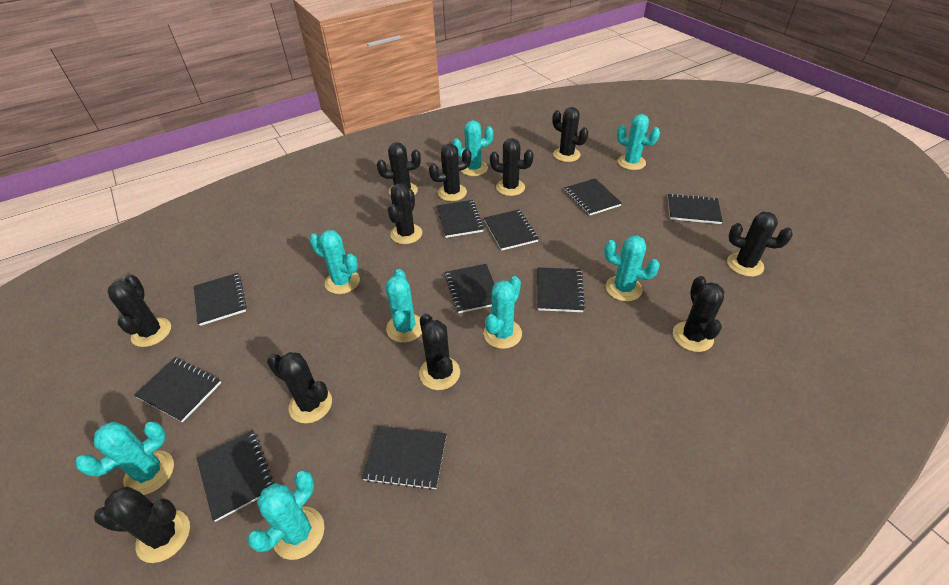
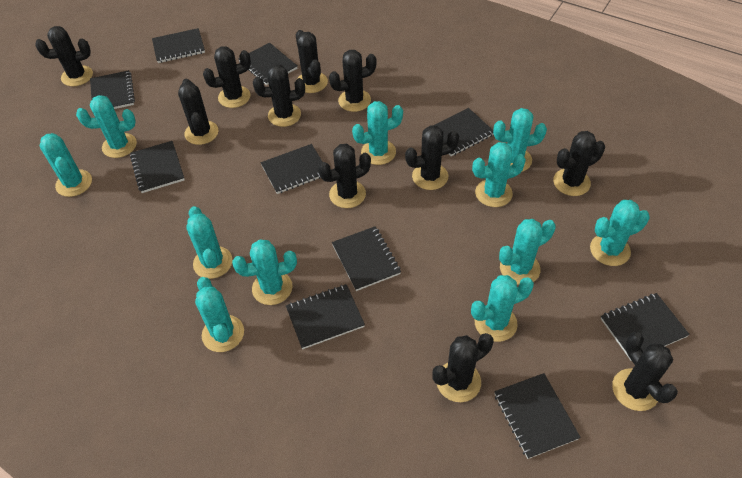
turquoise cactus: 8 -> 11

